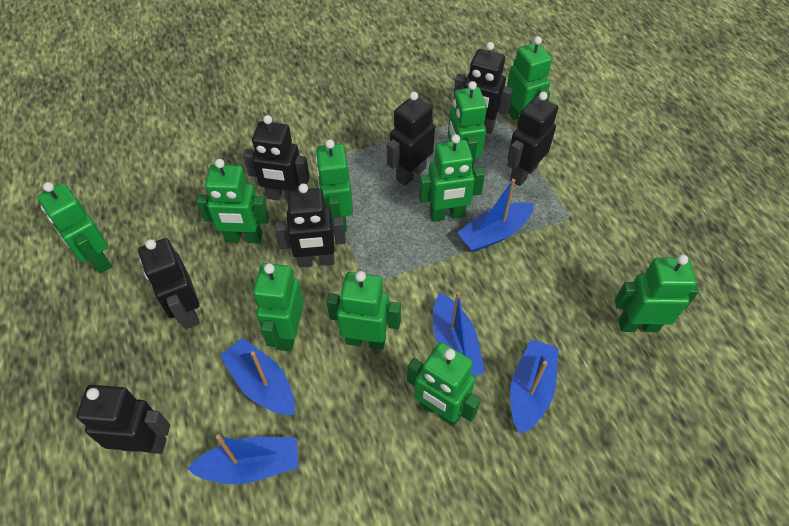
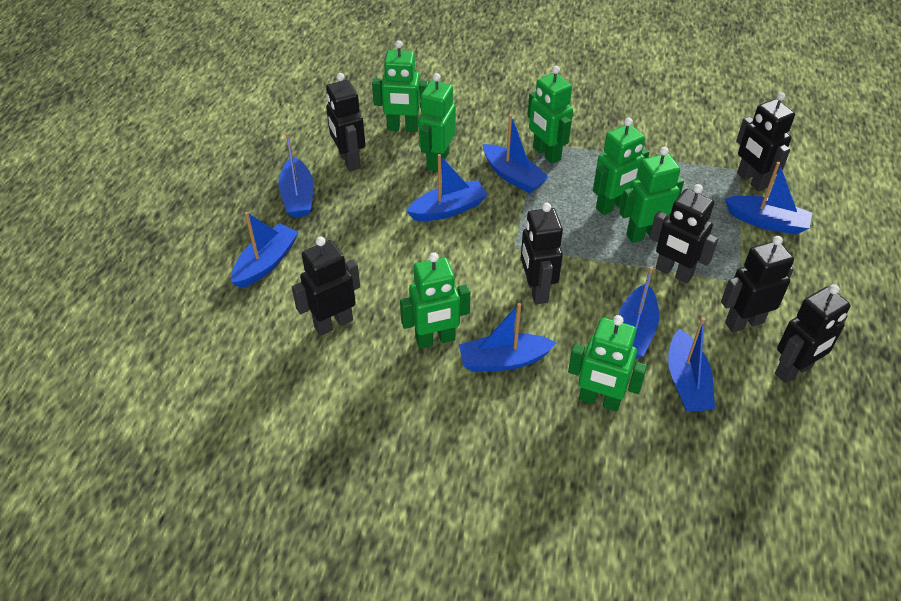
blue boat: 5 -> 8
green robot: 10 -> 7

